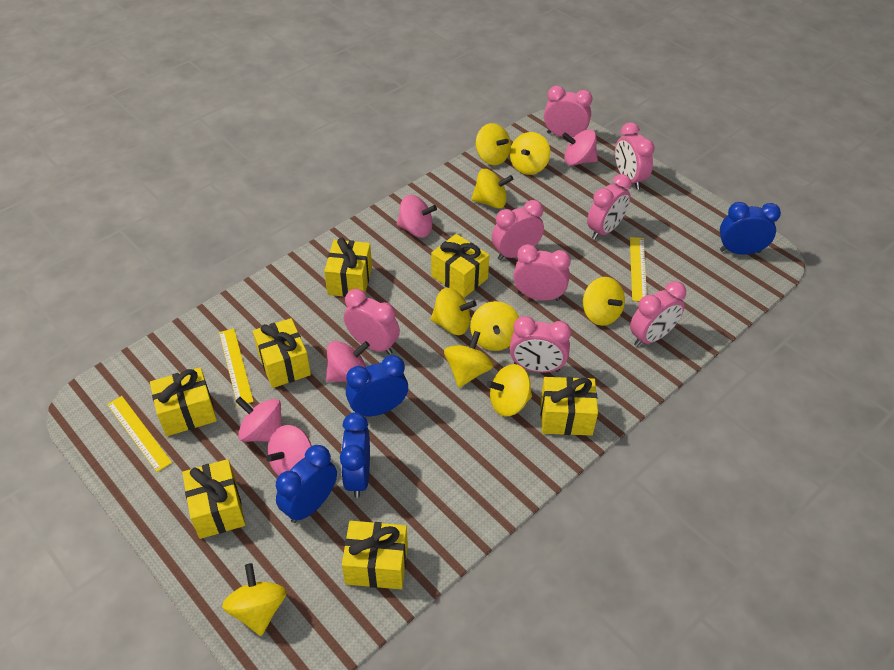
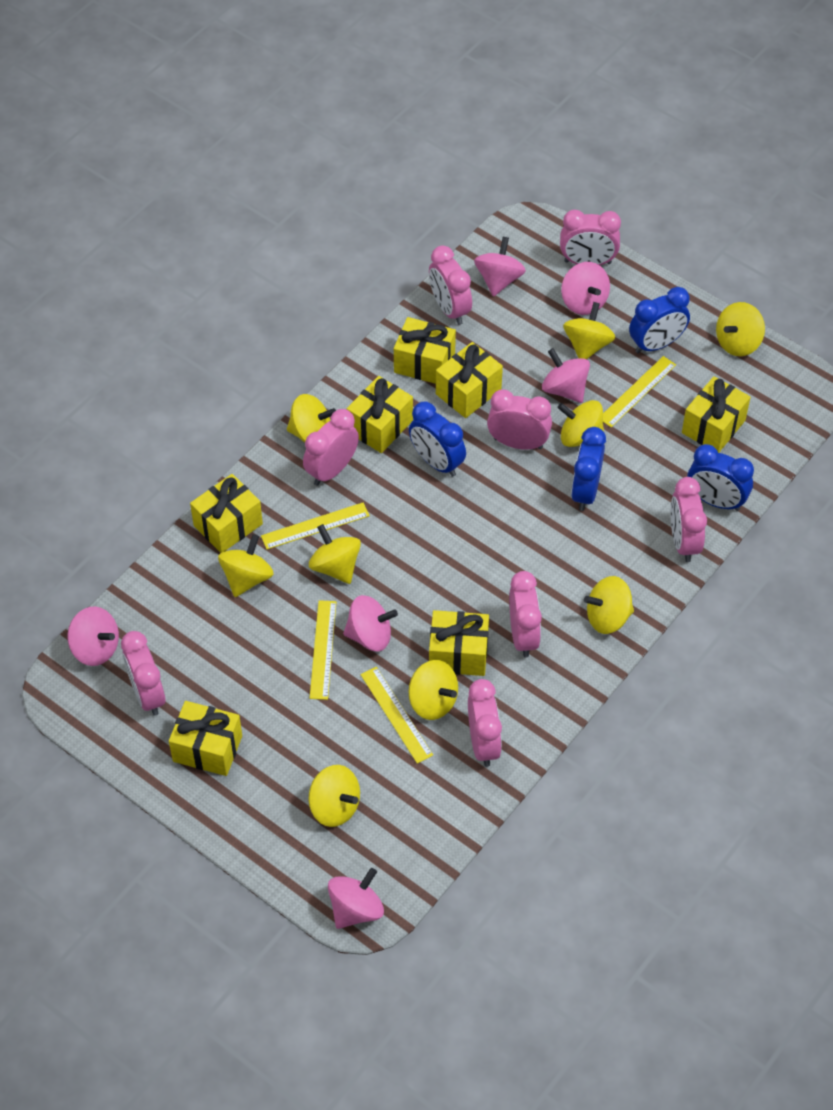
pink spinning top: 5 -> 6
yellow ruler: 3 -> 4

